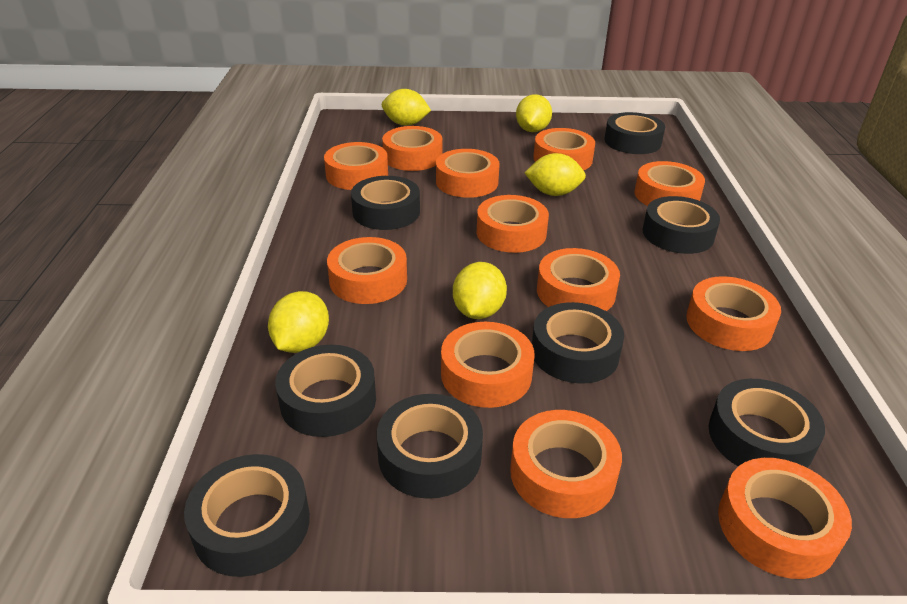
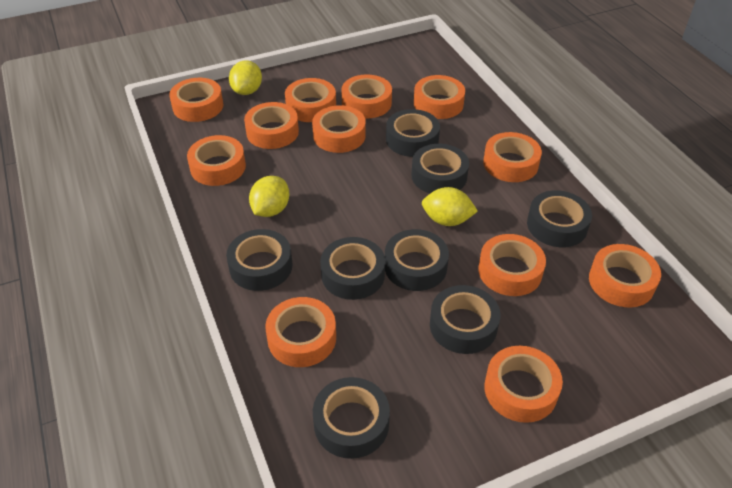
yellow lemon: 5 -> 3

